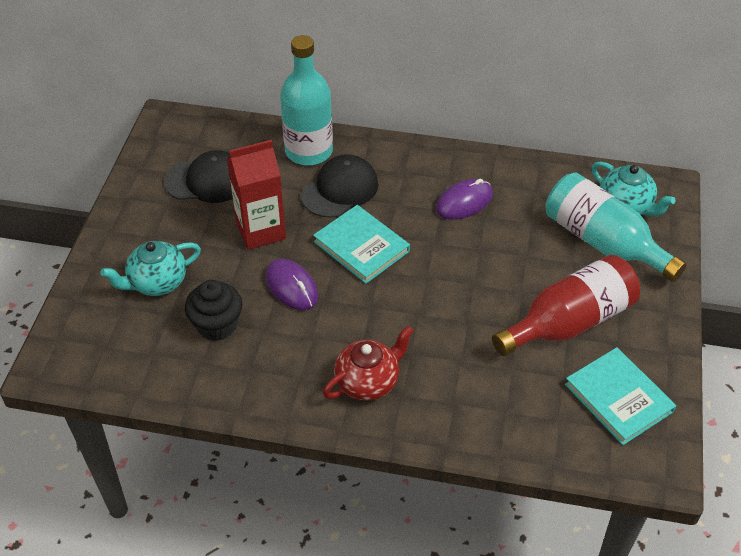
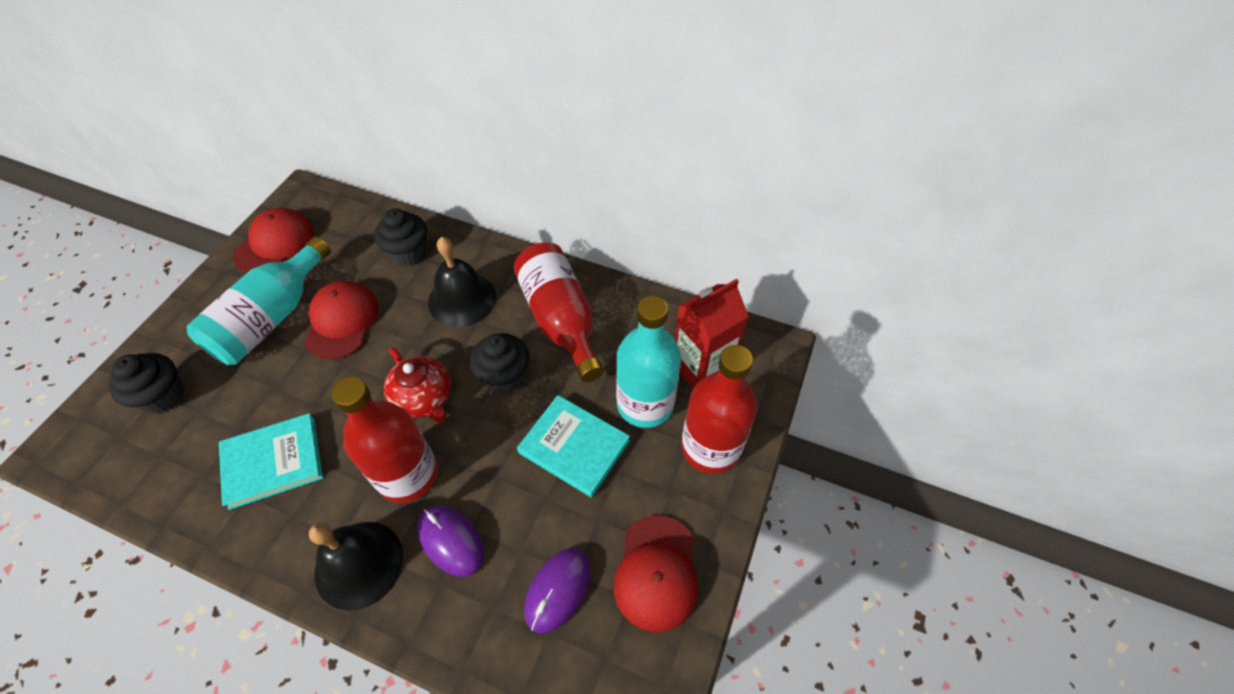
black bell: 0 -> 2
black cap: 2 -> 0
black cupcake: 1 -> 3
red bottle: 1 -> 3
red cap: 0 -> 3
turquoise teapot: 2 -> 0

